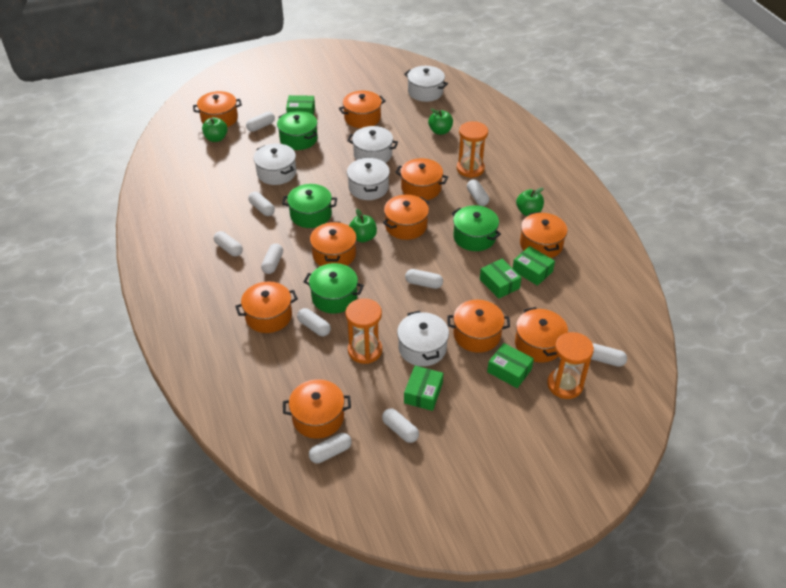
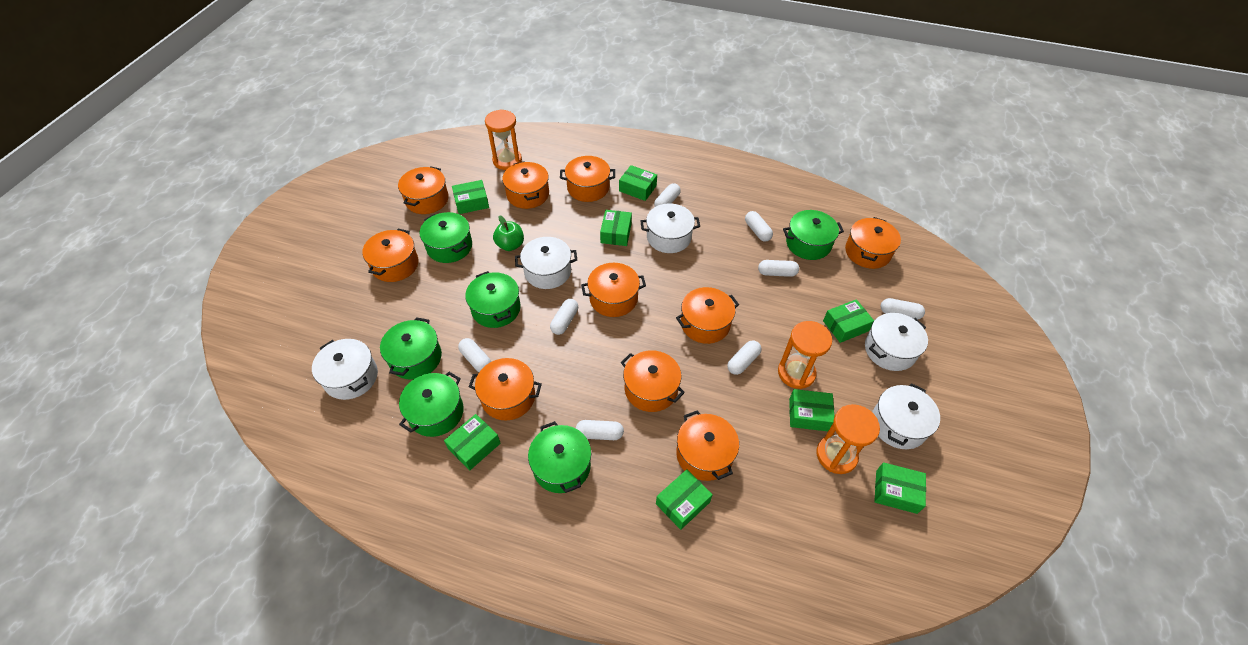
green apple: 4 -> 1
green box: 5 -> 8
green pot: 4 -> 6
white capsule: 10 -> 8

